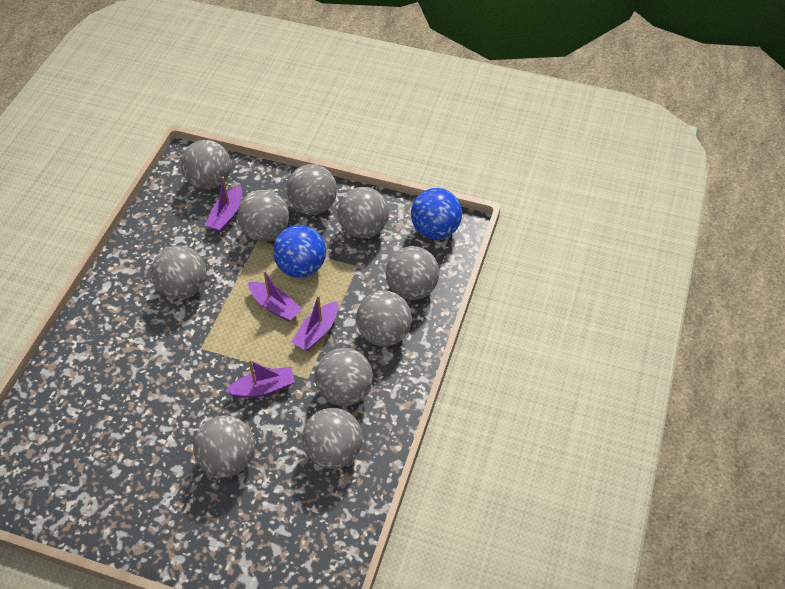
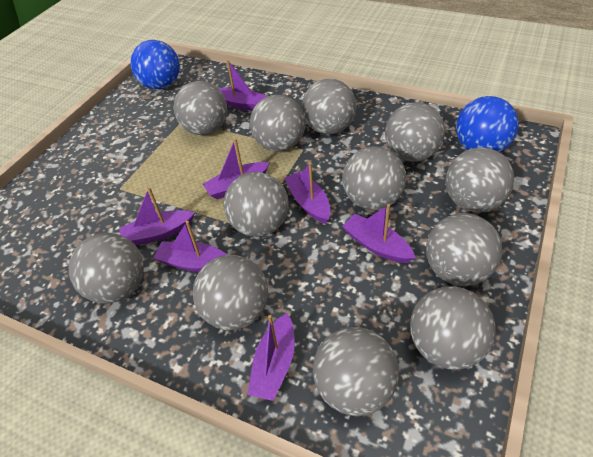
grey ball: 10 -> 12
purple boat: 4 -> 7

